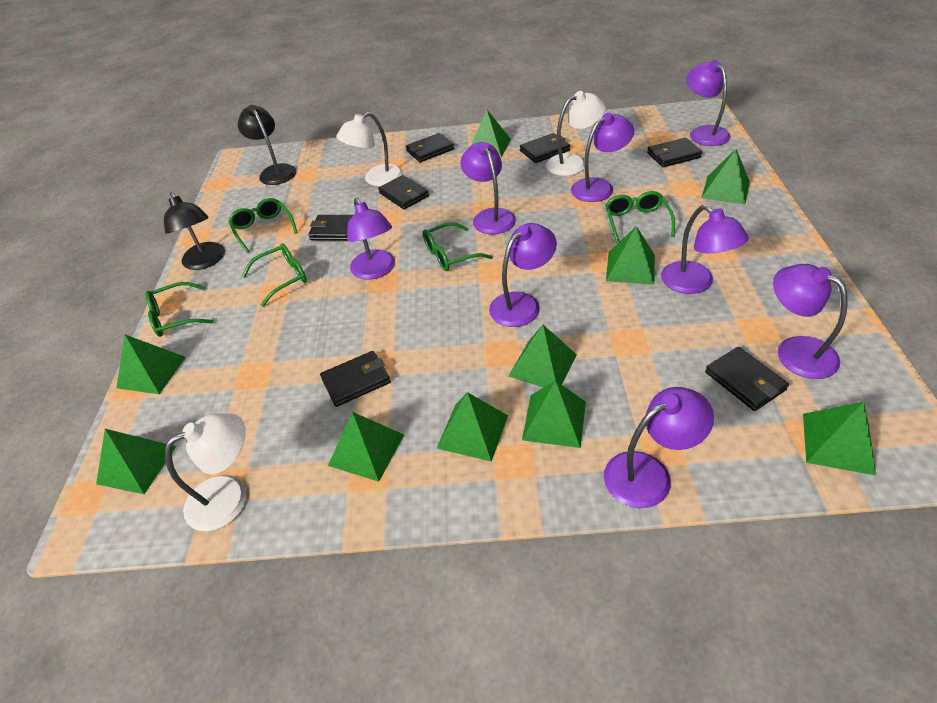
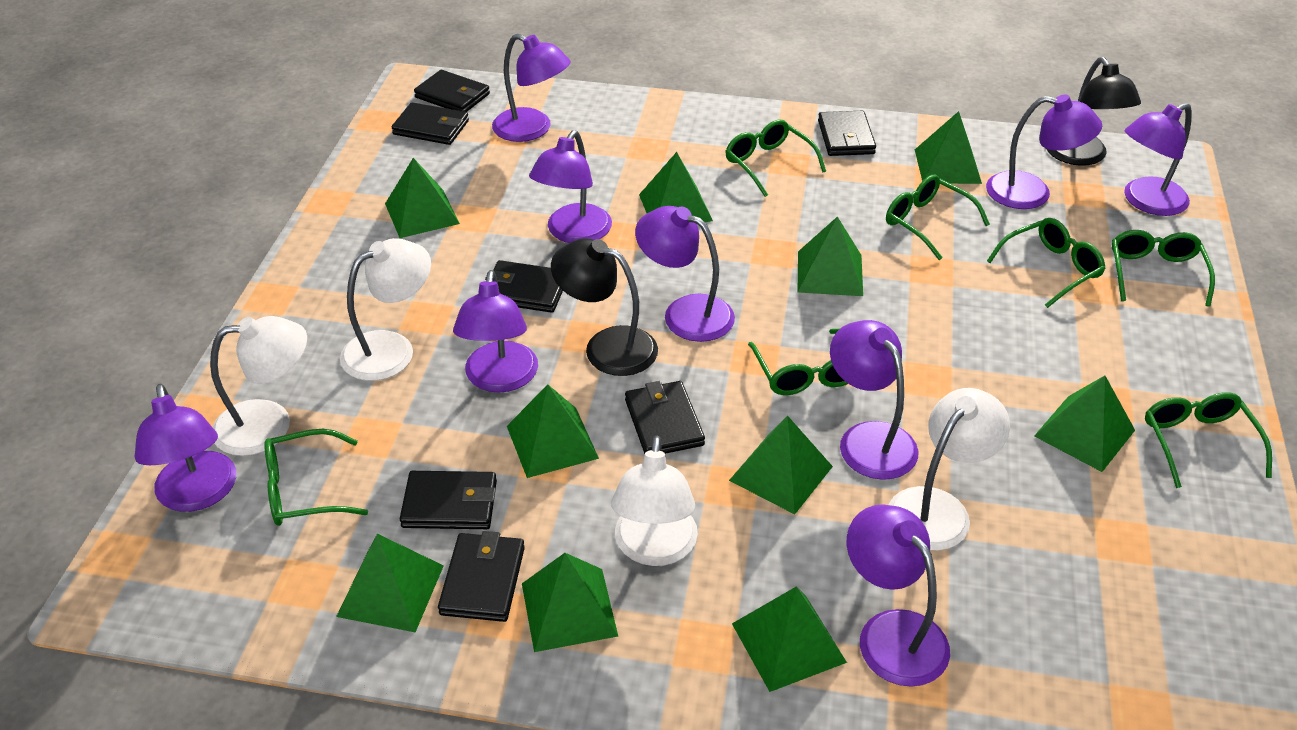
green glasses: 5 -> 7
purple lamp: 8 -> 9
white lamp: 3 -> 4

